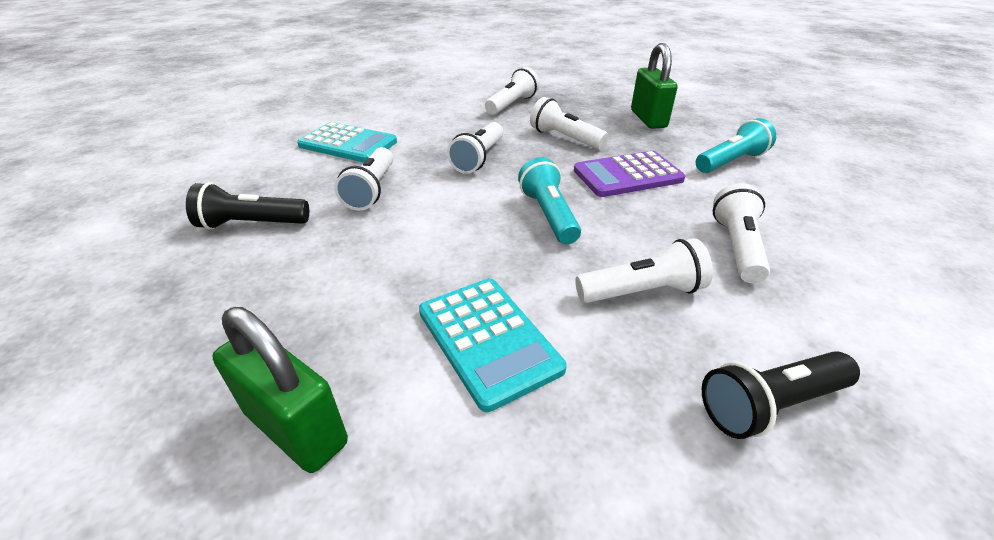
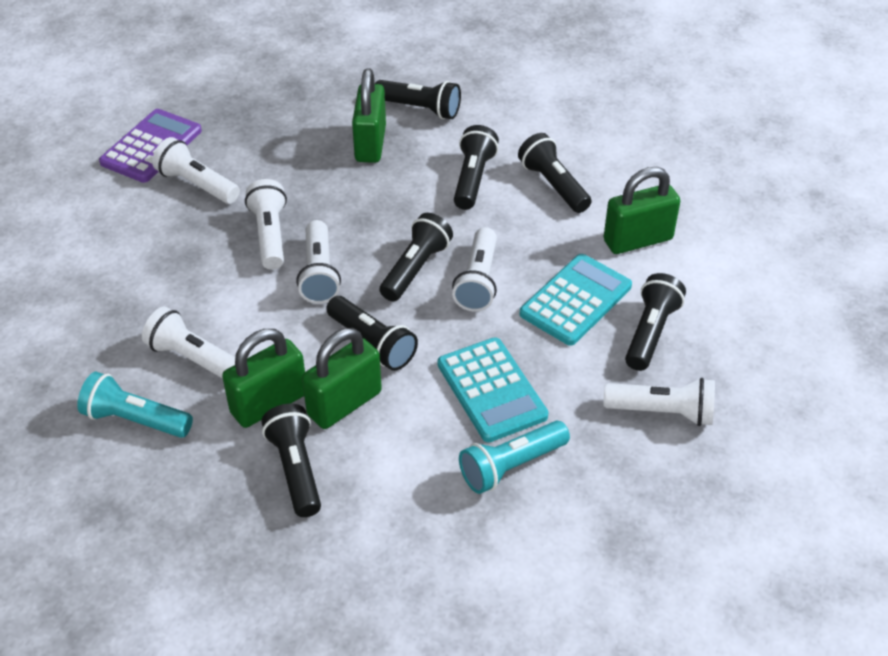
black flashlight: 2 -> 7
green padlock: 2 -> 4

